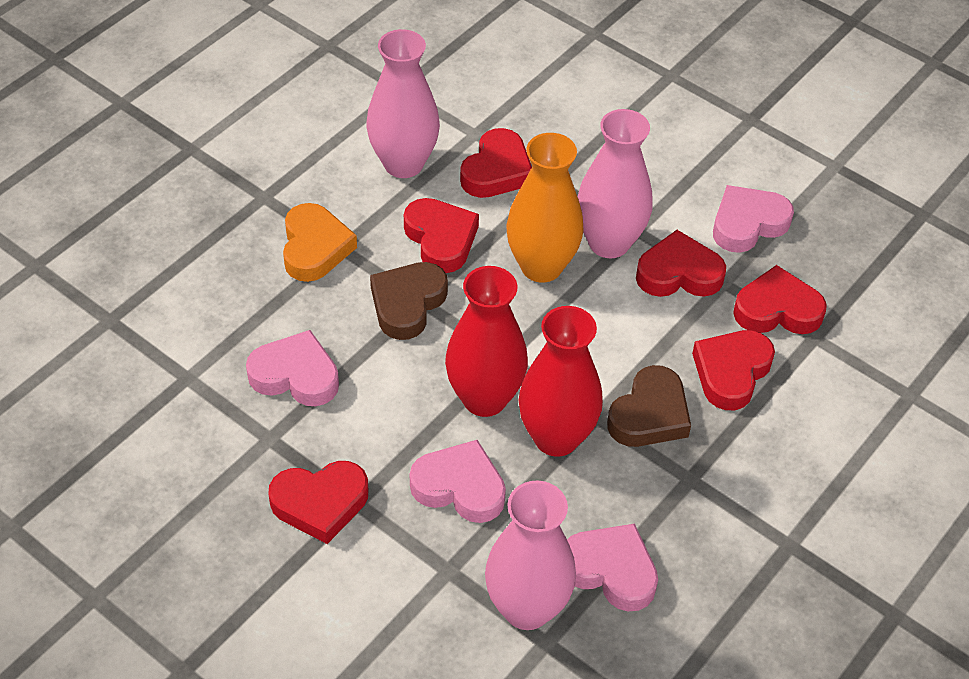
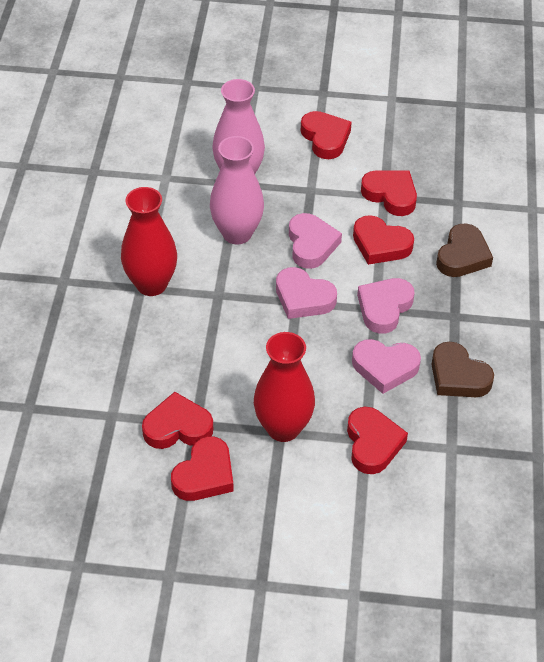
orange heart: 1 -> 0
orange vase: 1 -> 0
pink vase: 3 -> 2

